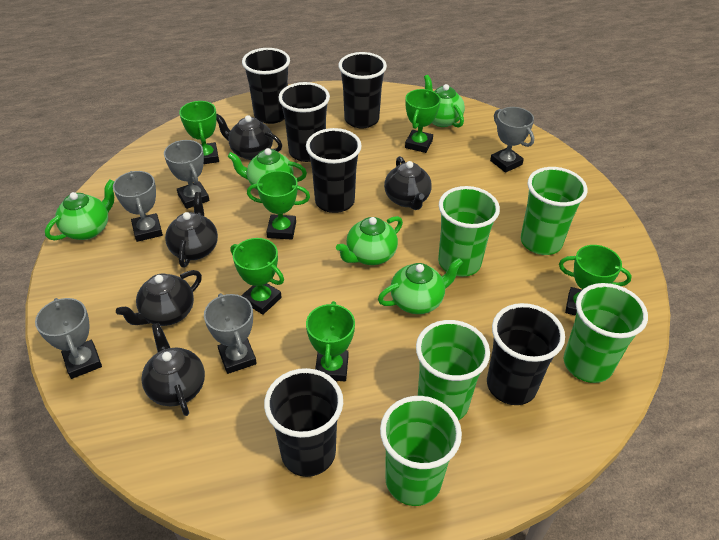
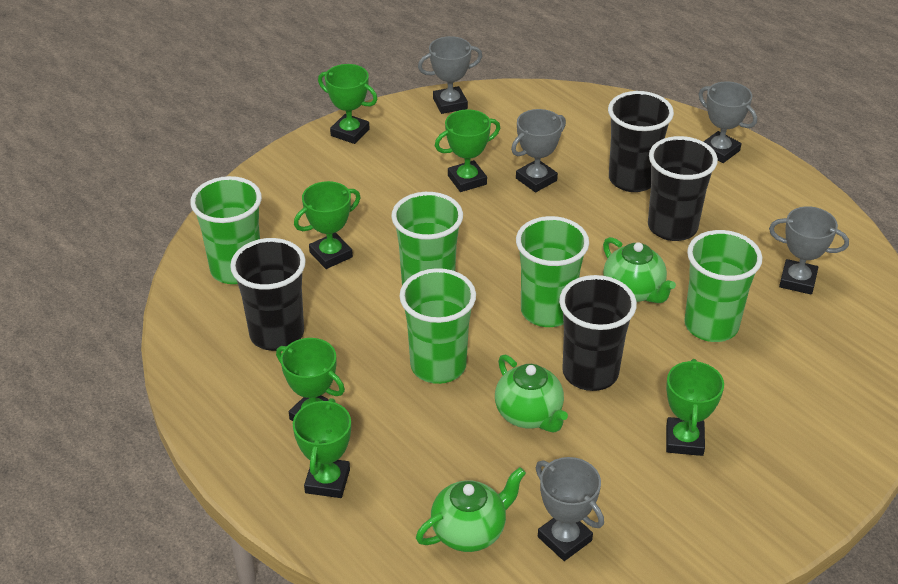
black cup: 6 -> 4
black teapot: 5 -> 0
green teapot: 5 -> 3

